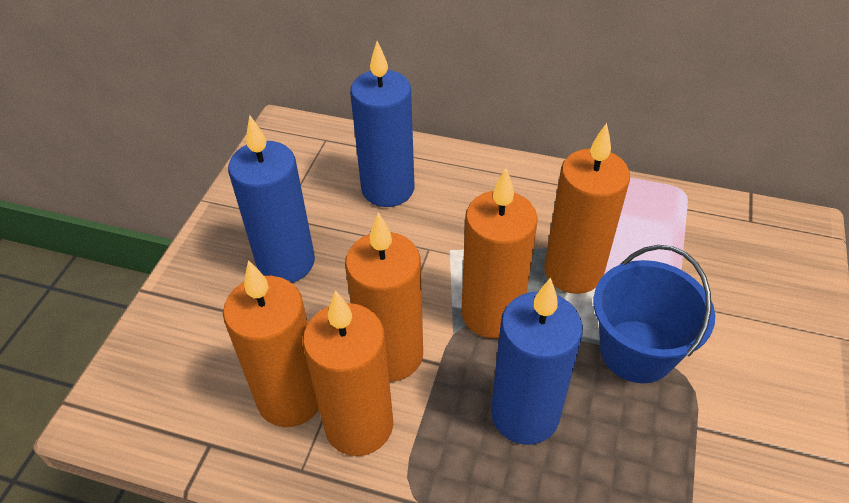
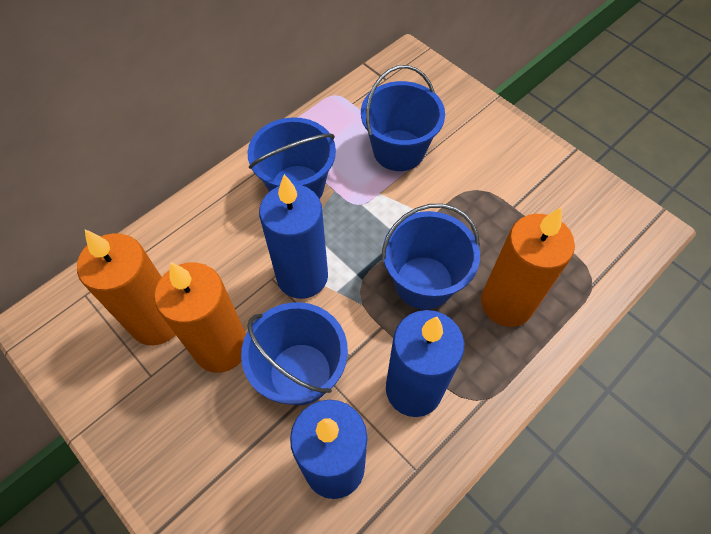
blue bucket: 1 -> 4
orange candle: 5 -> 3

